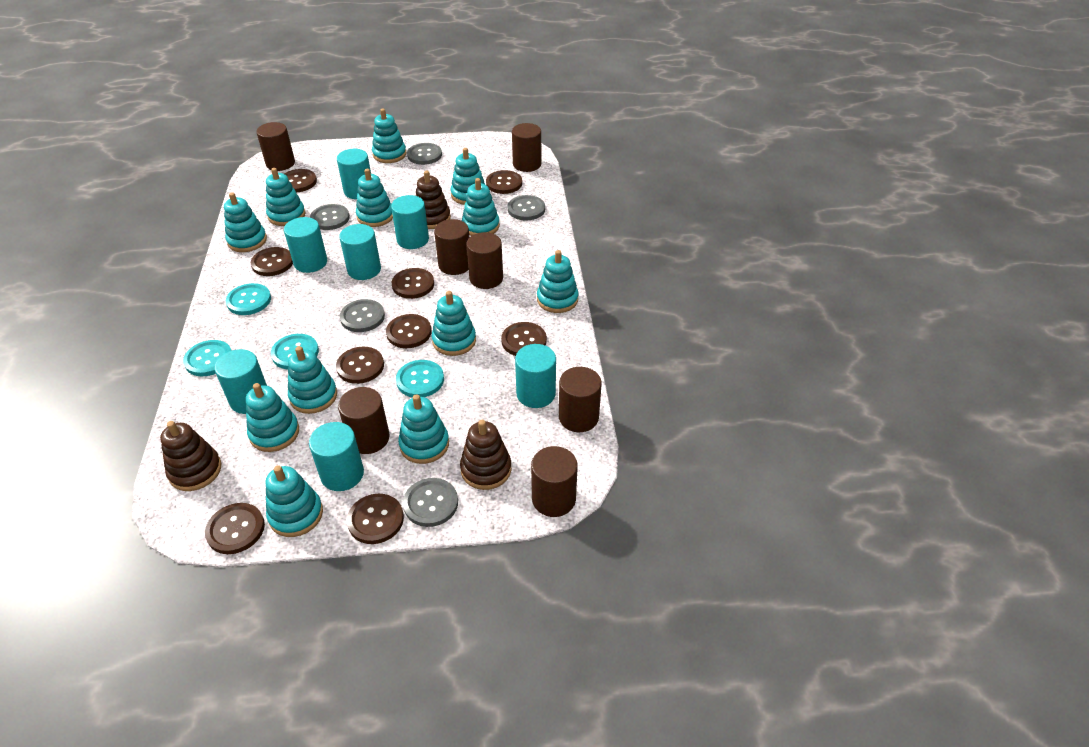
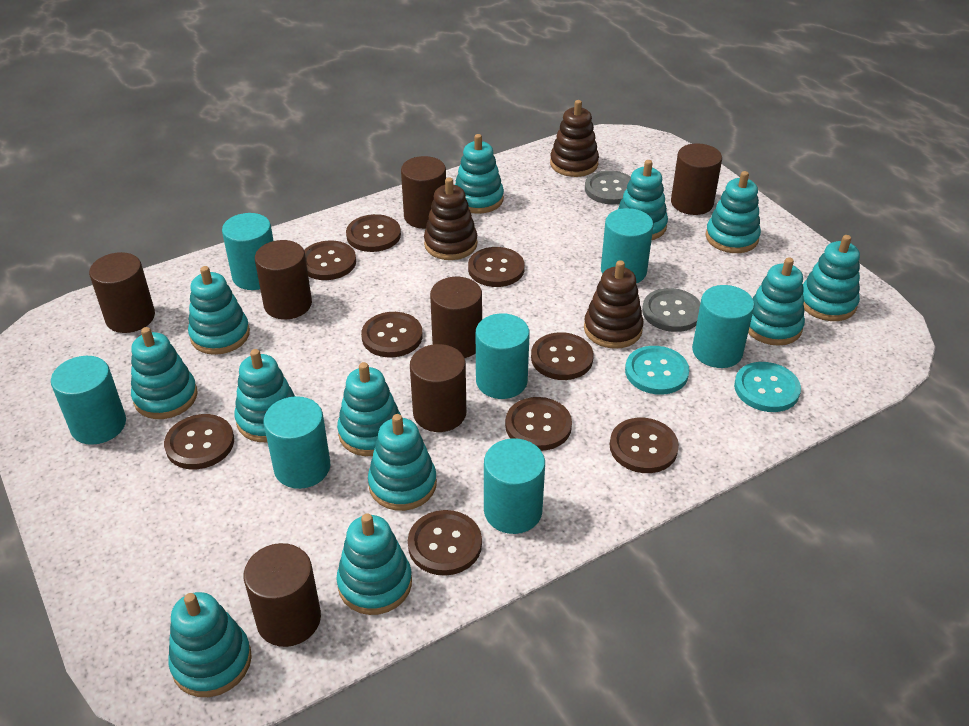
grey button: 5 -> 2
turquoise button: 4 -> 2

